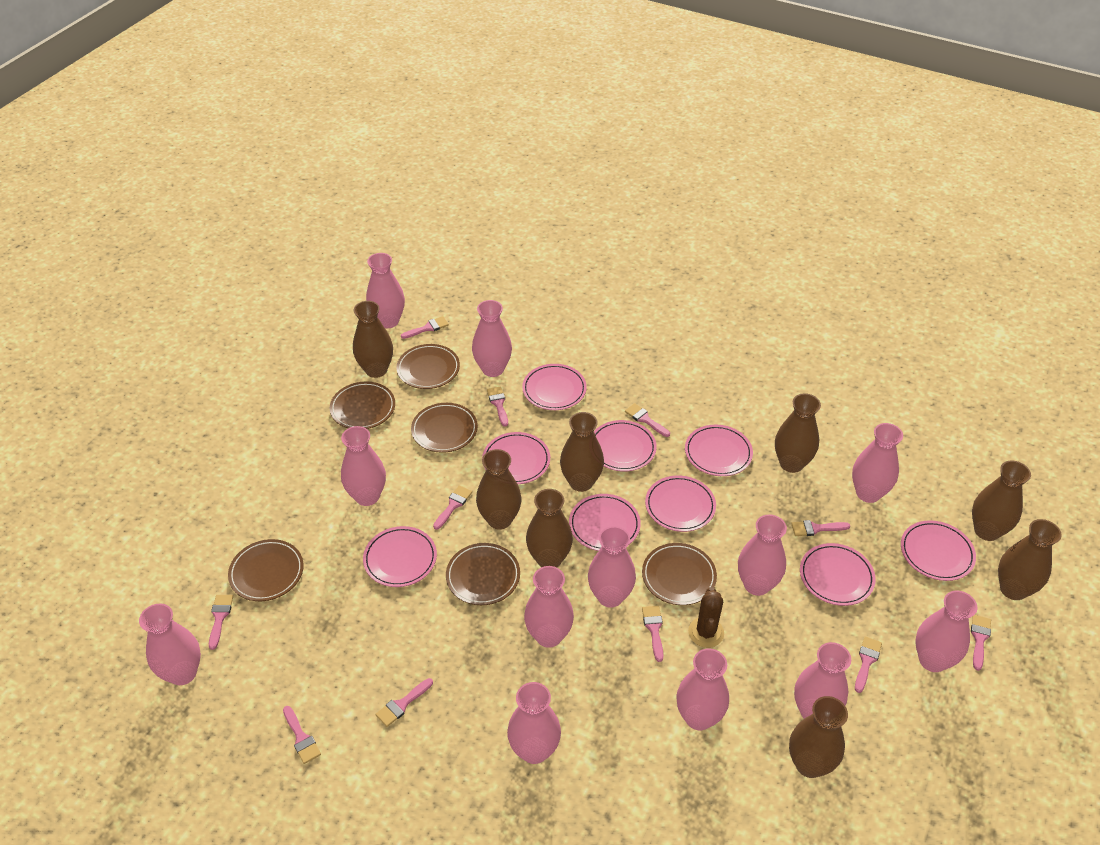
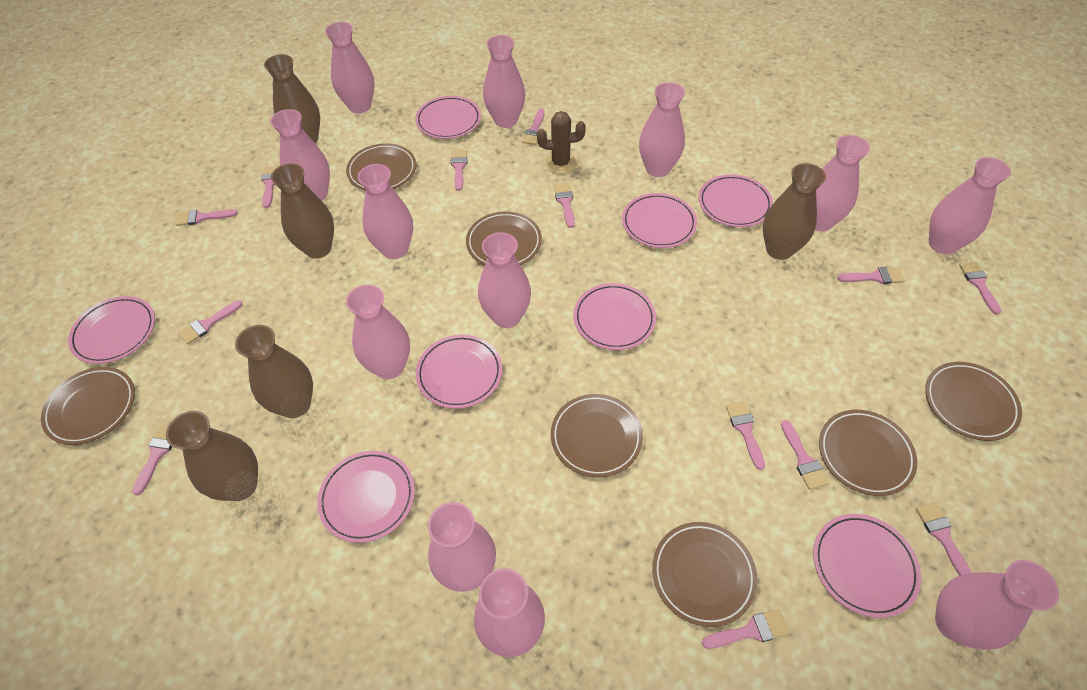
brown plate: 6 -> 7
brown vase: 8 -> 5
pink brush: 11 -> 13
pink plate: 9 -> 8

